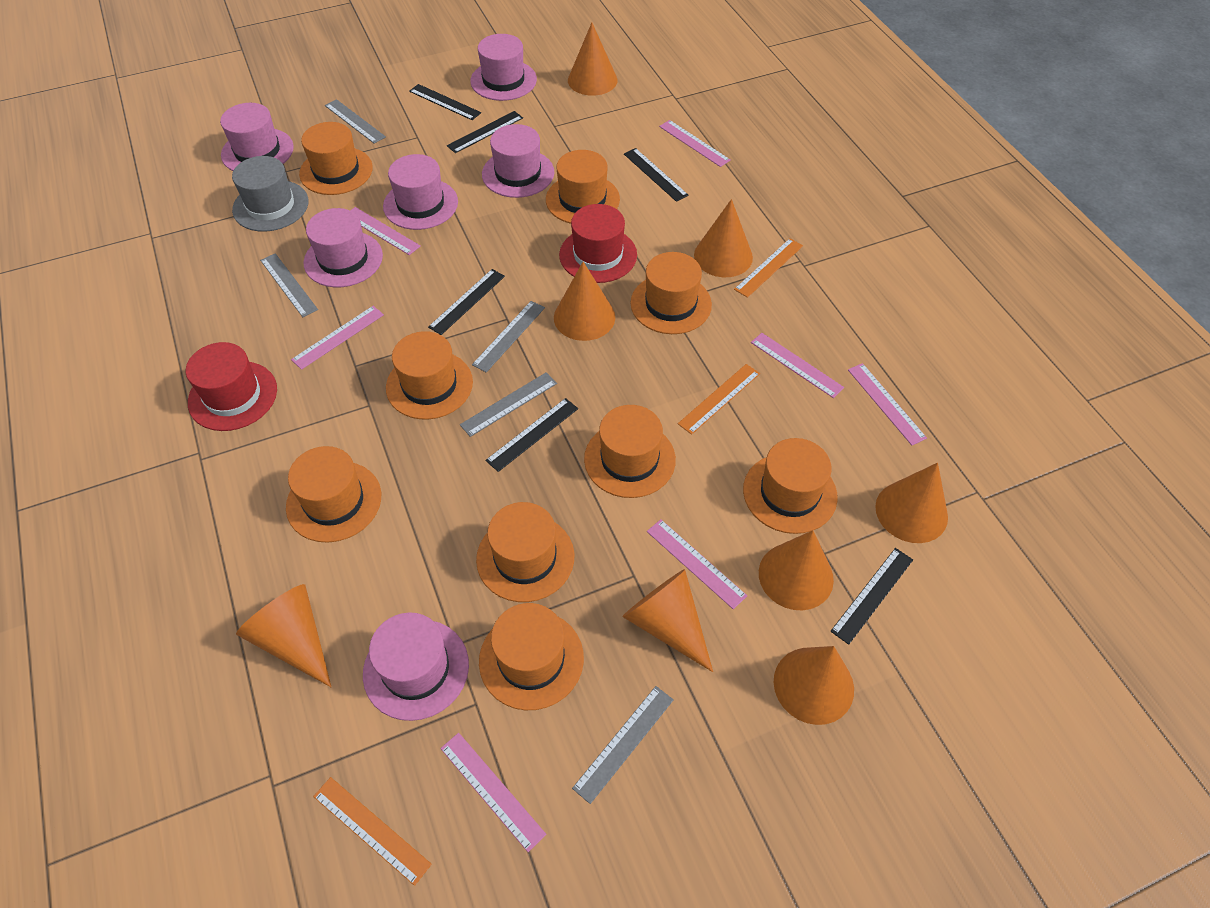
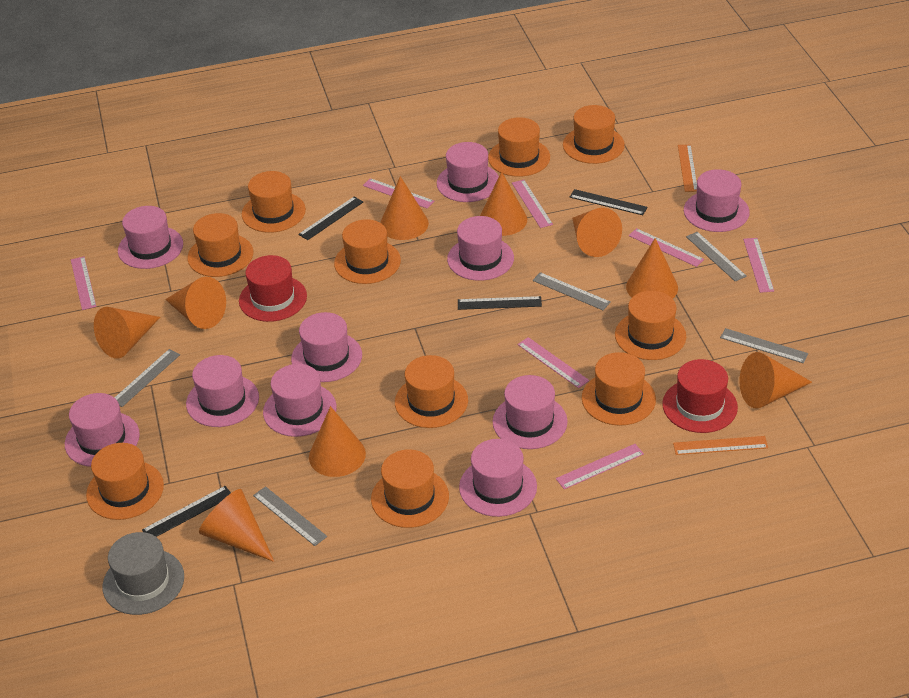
black ruler: 6 -> 4
orange cone: 8 -> 9
orange hat: 9 -> 10
orange ruler: 3 -> 2
pink hat: 6 -> 10

